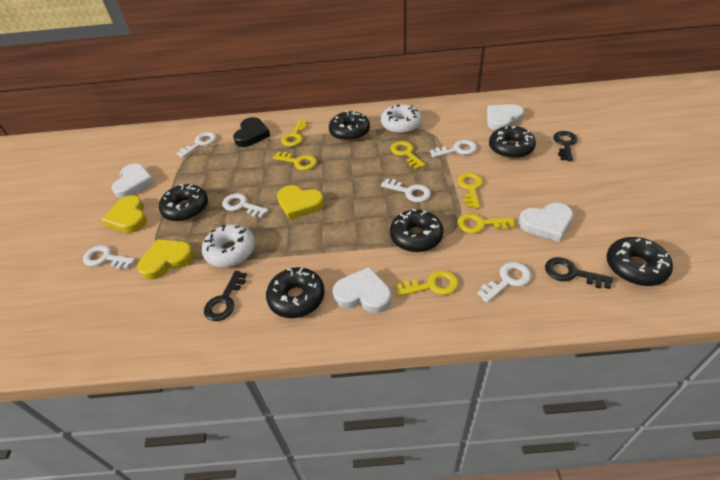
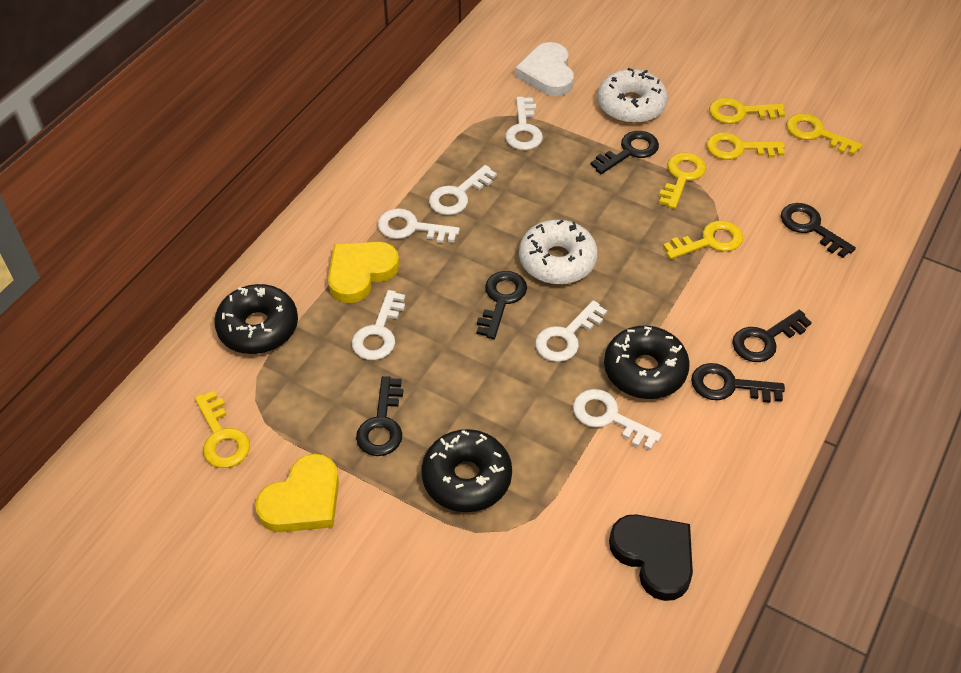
black donut: 6 -> 3
black key: 3 -> 6
white heart: 4 -> 1
yellow heart: 3 -> 2

